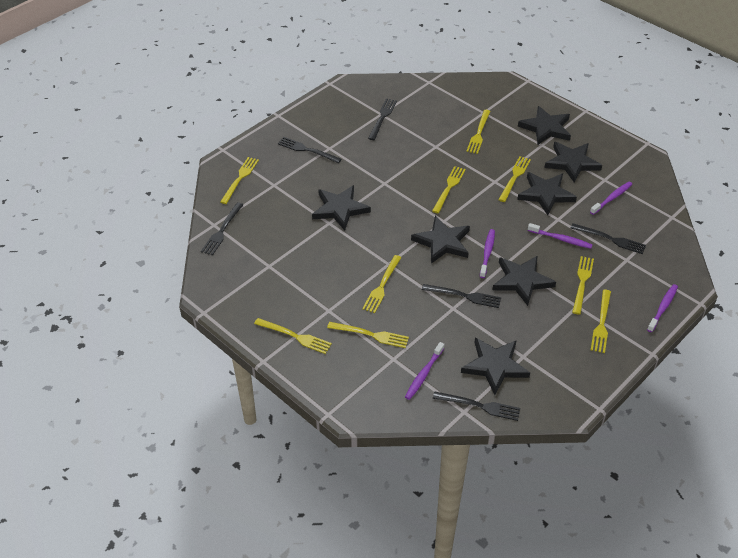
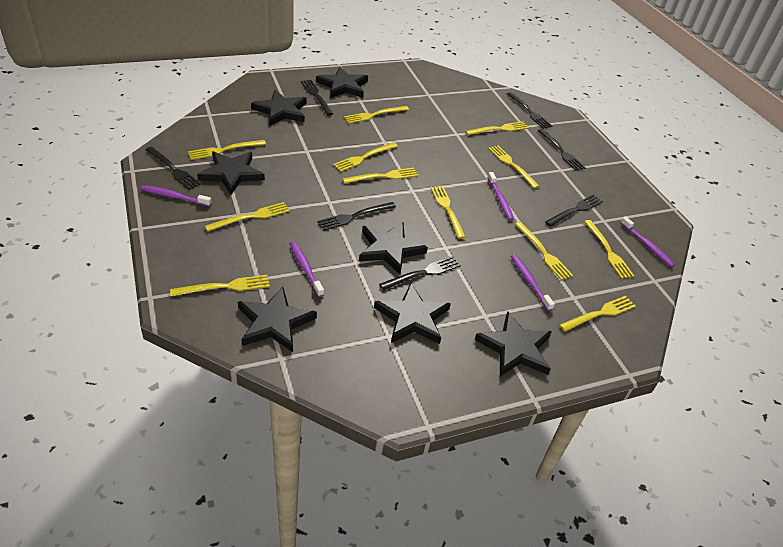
black fork: 6 -> 7
yellow fork: 9 -> 12

